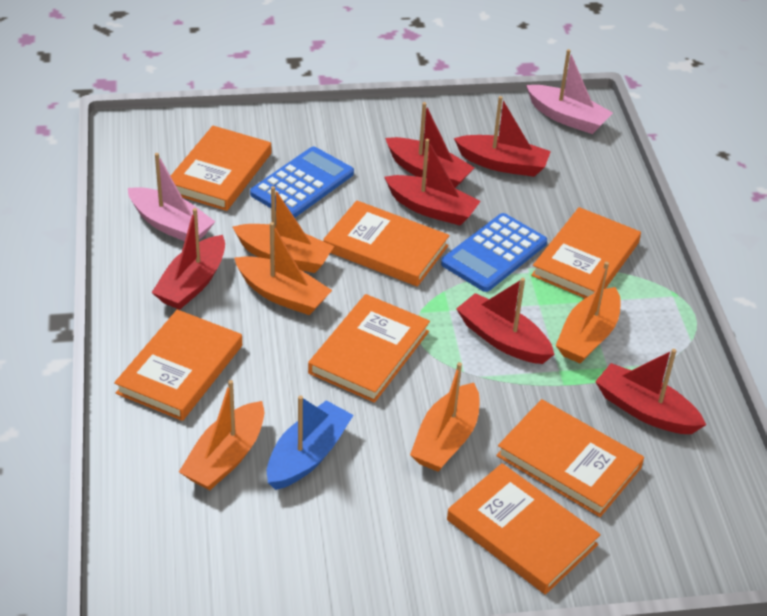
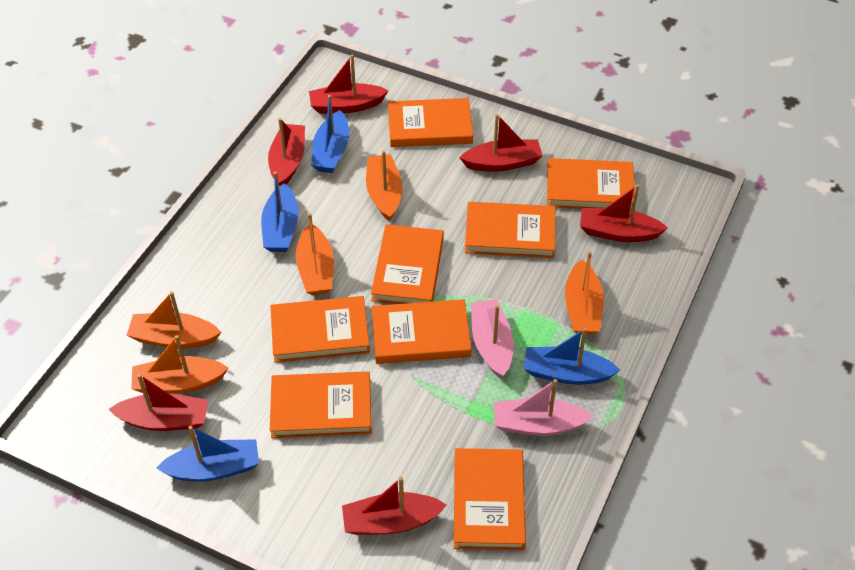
blue boat: 1 -> 4
blue calculator: 2 -> 0
orange book: 7 -> 8

